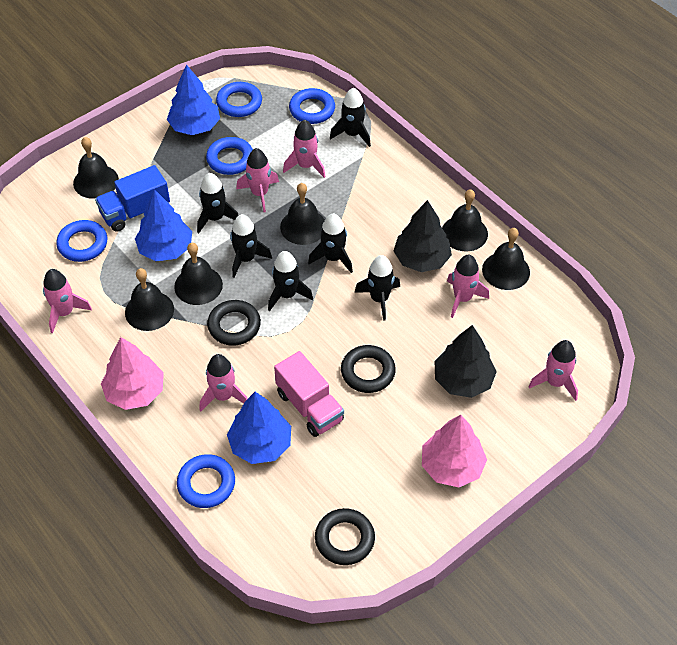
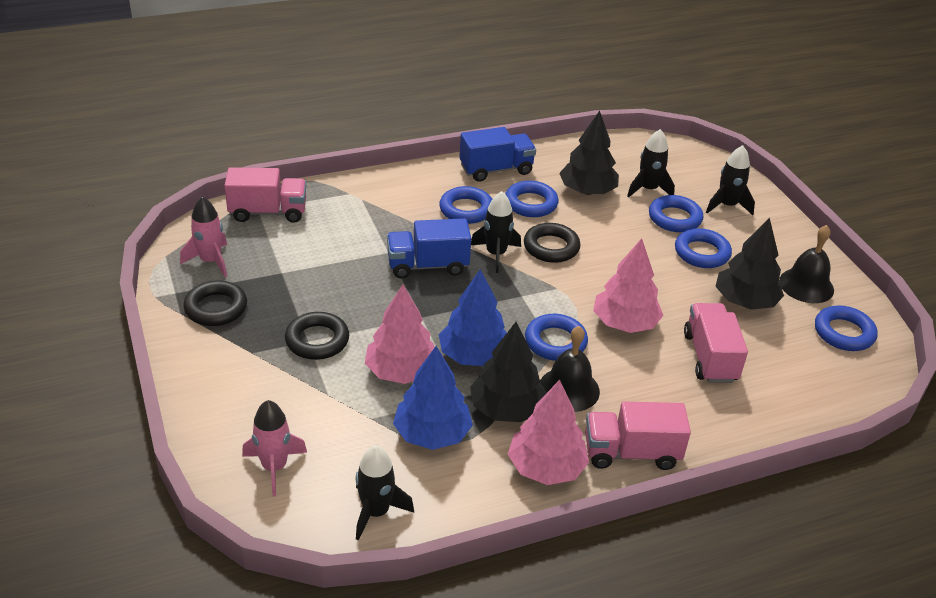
black bell: 6 -> 2
black rocket: 6 -> 4
black tree: 2 -> 3
blue ring: 5 -> 6
blue tree: 3 -> 2
blue truck: 1 -> 2
pink rocket: 6 -> 2
pink tree: 2 -> 3
pink truck: 1 -> 3

